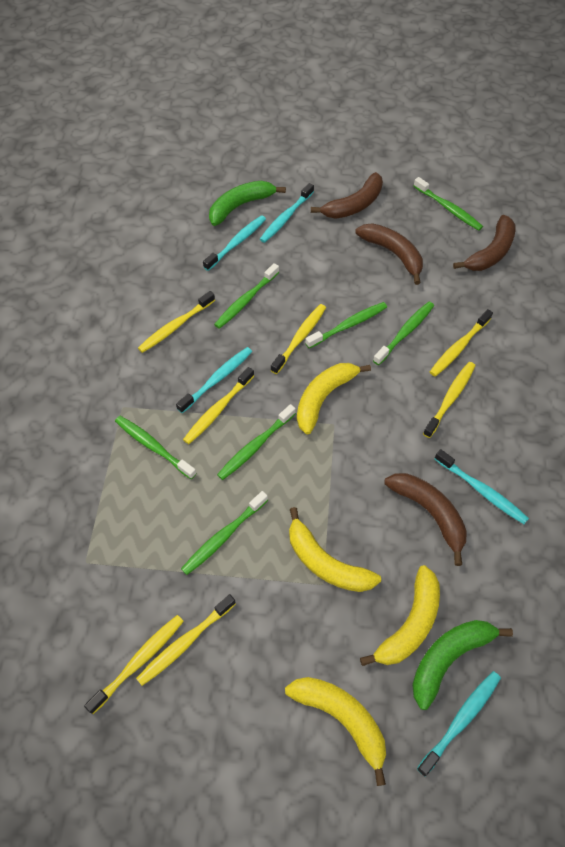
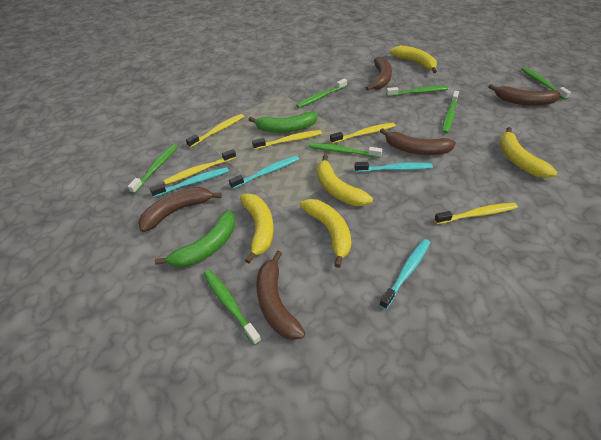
brown banana: 4 -> 5
turquoise toothbrush: 5 -> 4
yellow banana: 4 -> 5
yellow toothbrush: 7 -> 5

